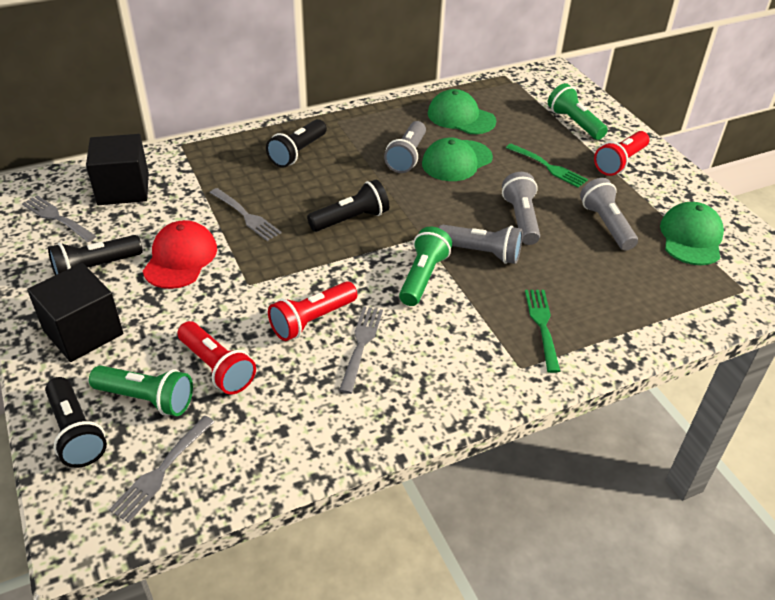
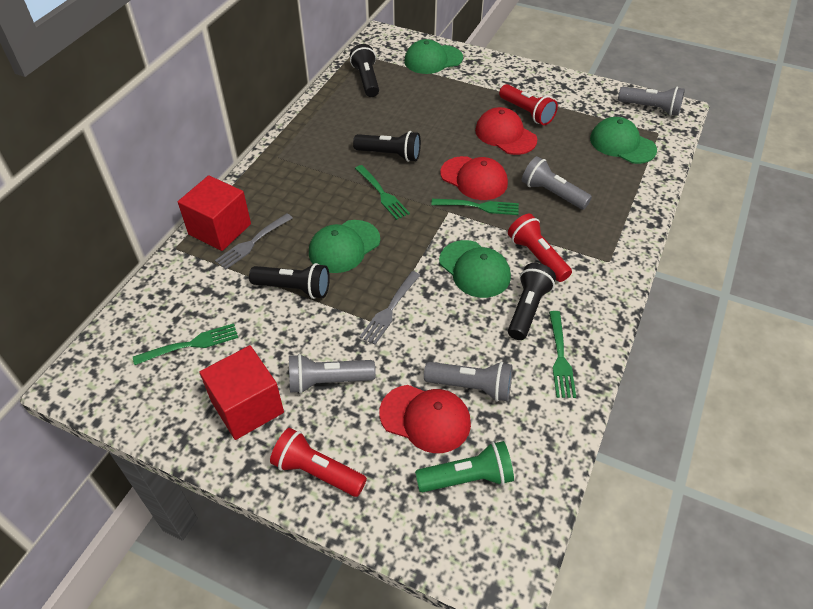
black cube: 2 -> 0
green cap: 3 -> 4
green flashlight: 3 -> 1
green fork: 2 -> 4
grey fork: 4 -> 2
red cap: 1 -> 3
red cube: 0 -> 2

